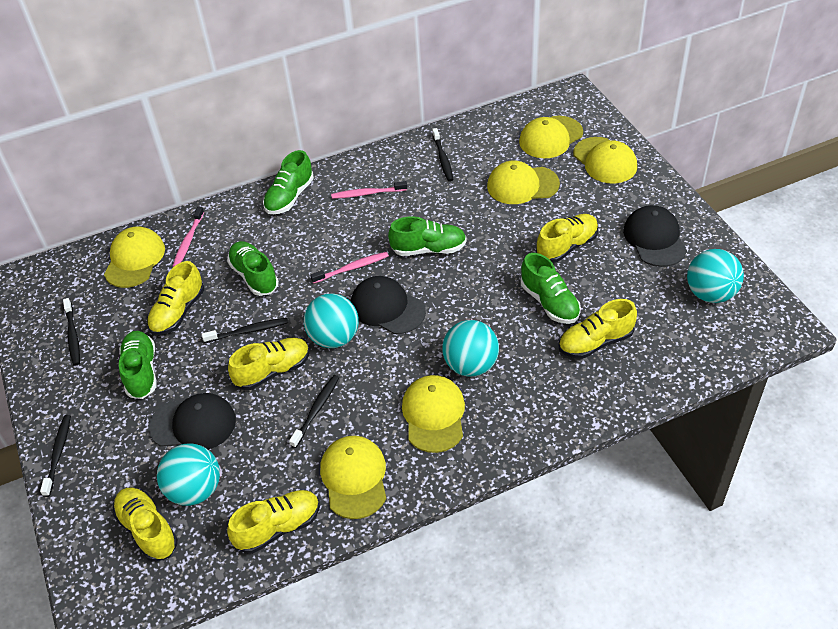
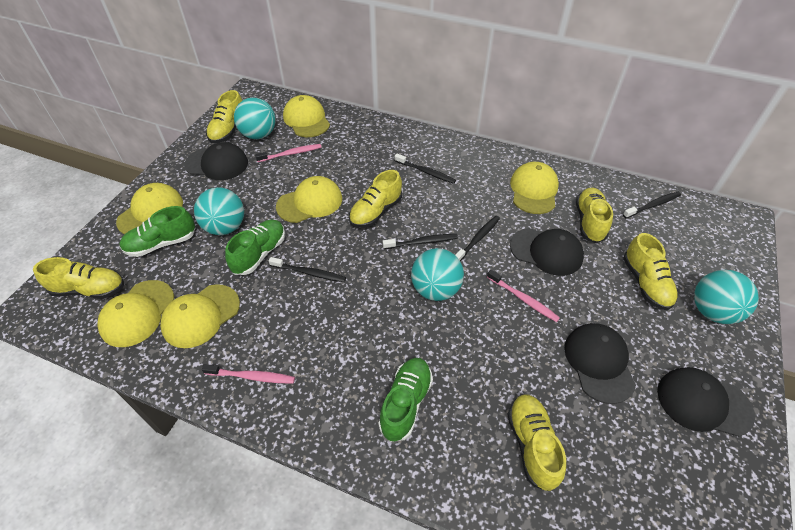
black cap: 3 -> 4
green shoe: 5 -> 3

